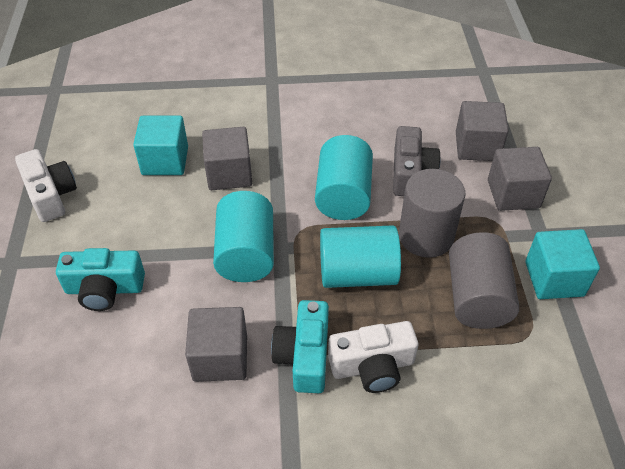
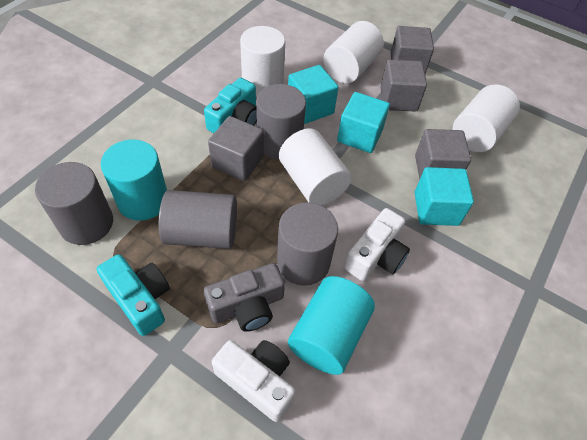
grey cylinder: 2 -> 4
turquoise cube: 2 -> 3
turquoise cylinder: 3 -> 2
white cylinder: 0 -> 4

